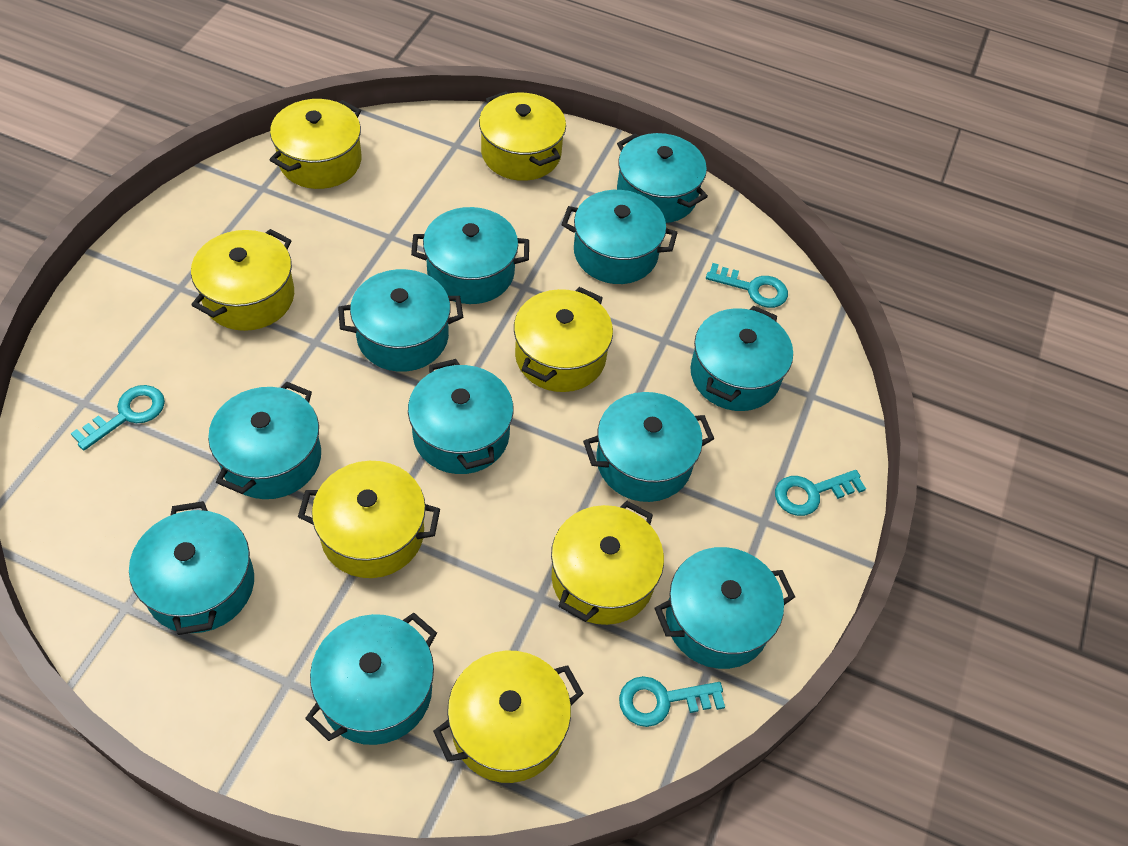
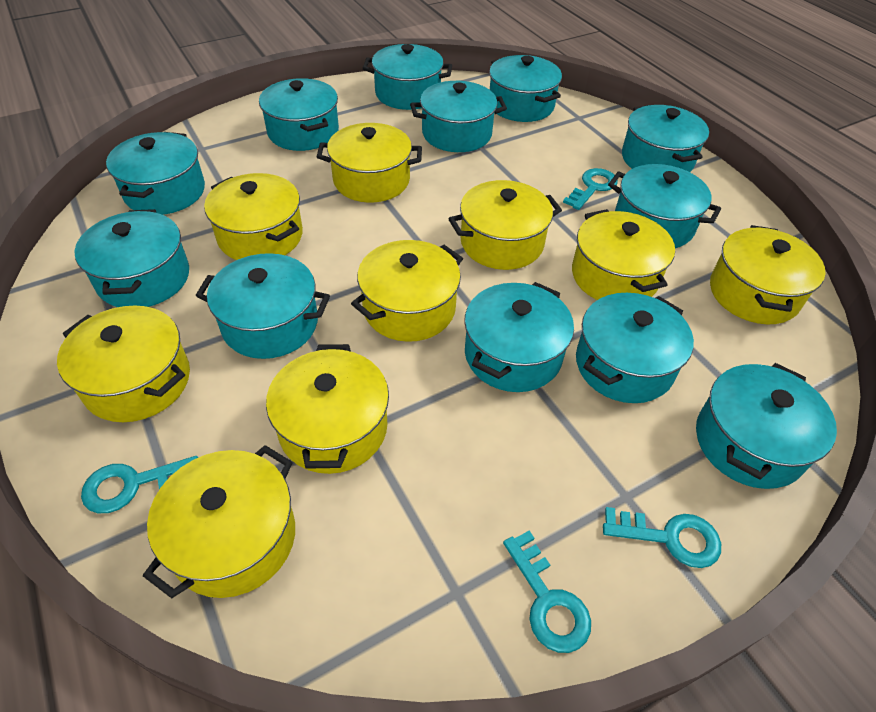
turquoise pot: 11 -> 12
yellow pot: 7 -> 9

